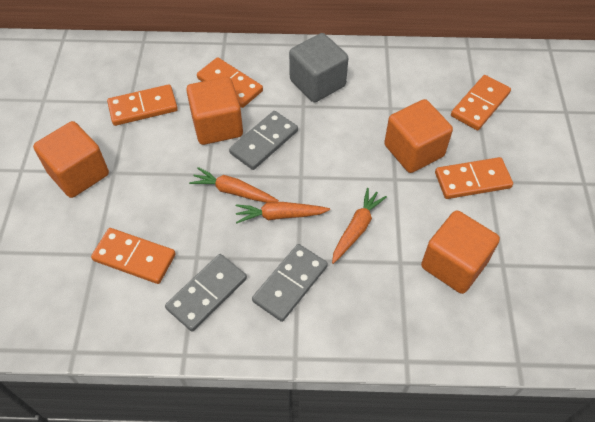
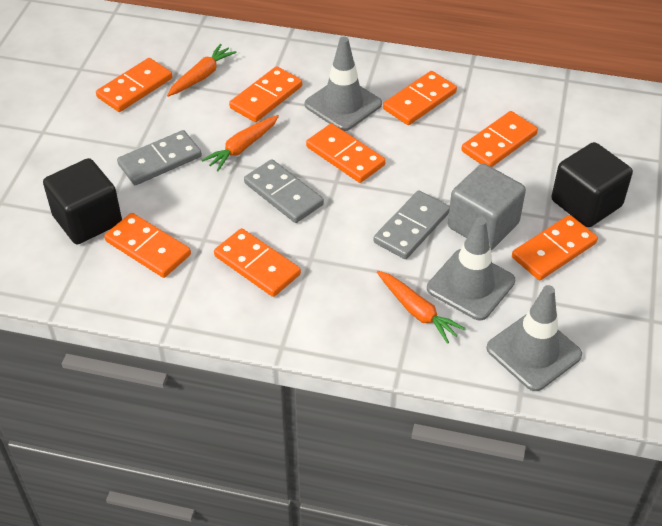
black cube: 0 -> 2
grey traffic cone: 0 -> 3
orange cube: 4 -> 0
orange domino: 5 -> 8

